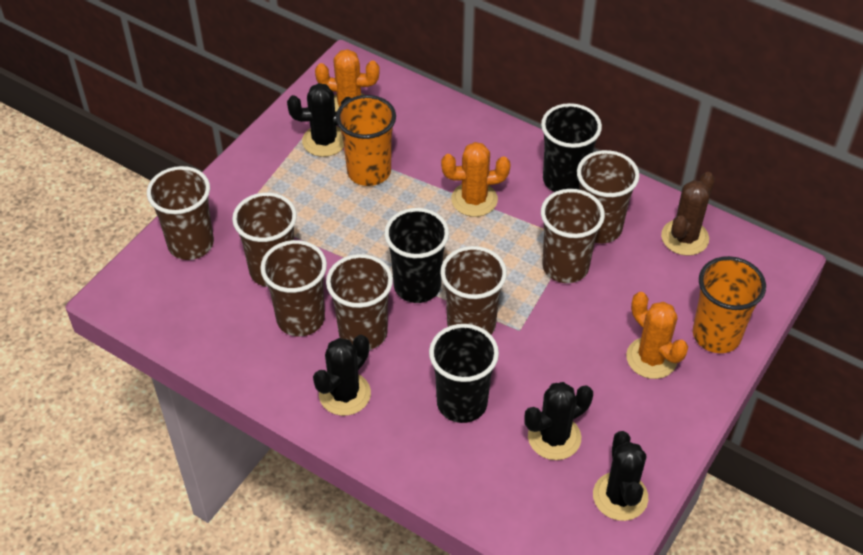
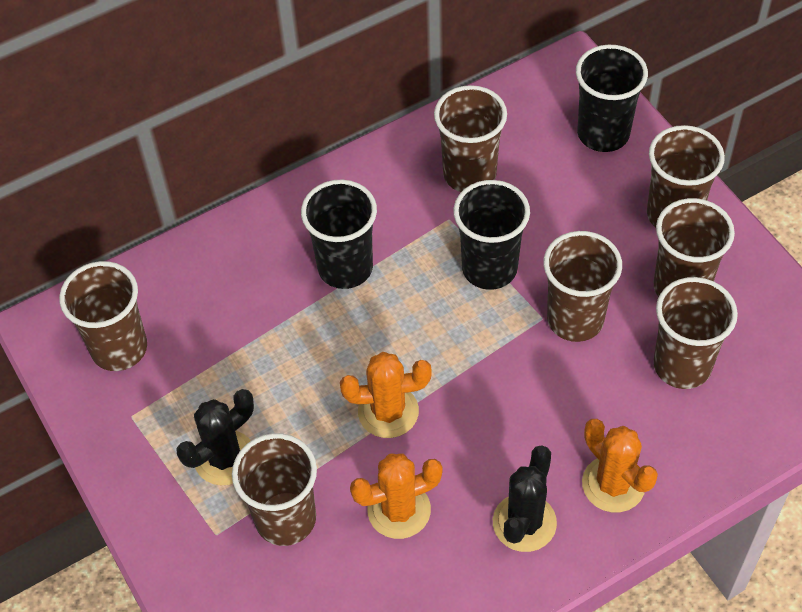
black cactus: 4 -> 2
brown cactus: 1 -> 0
orange cup: 2 -> 0

